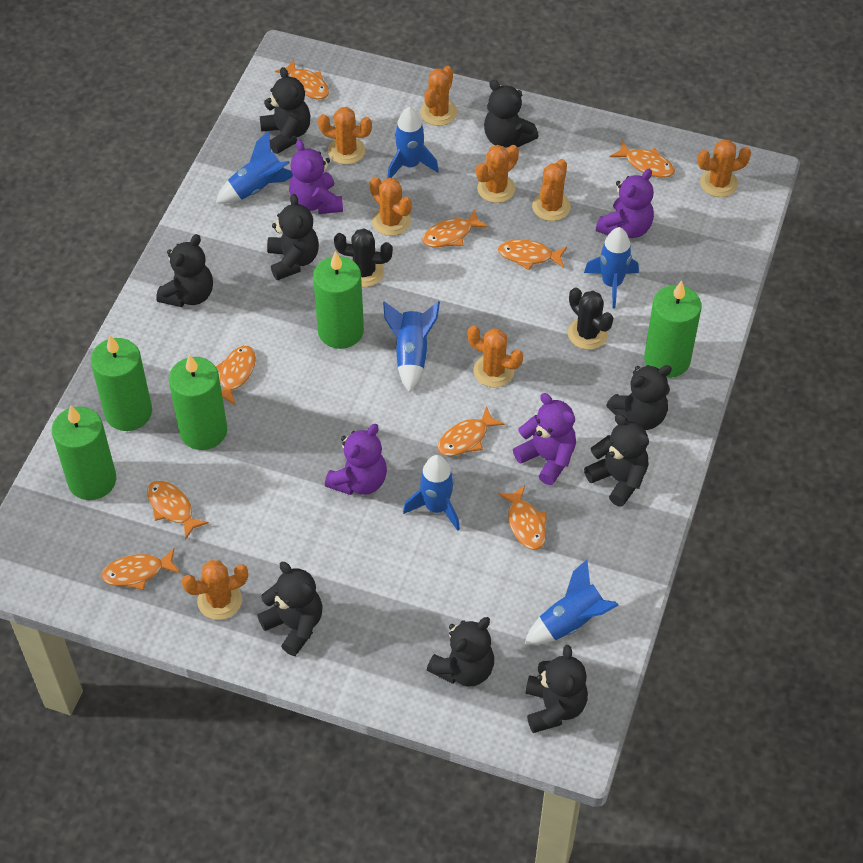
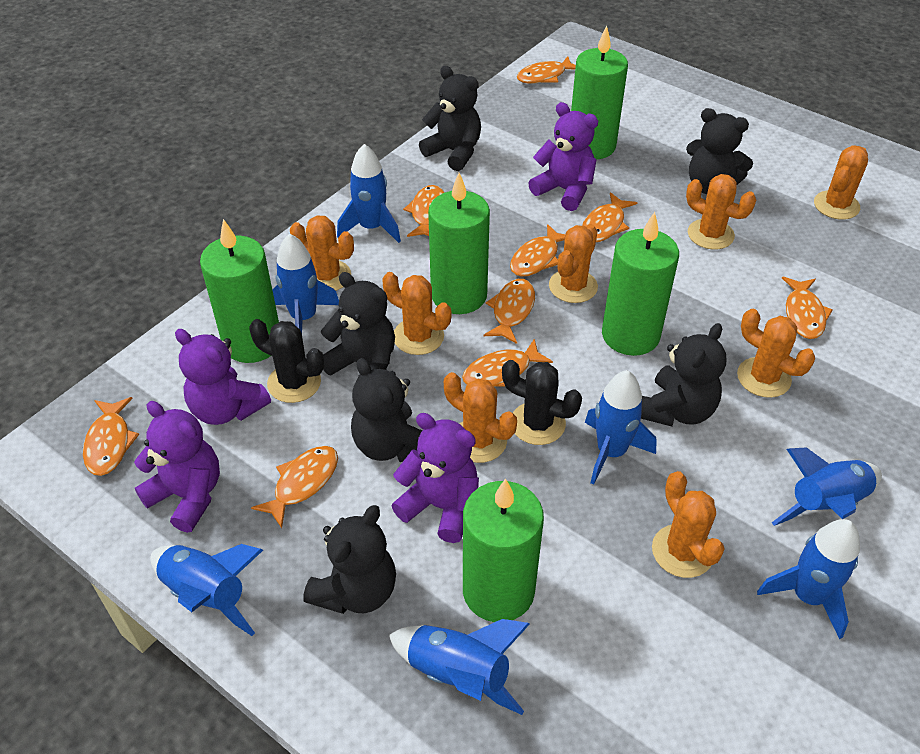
black teddy bear: 9 -> 6
blue rocket: 6 -> 7

